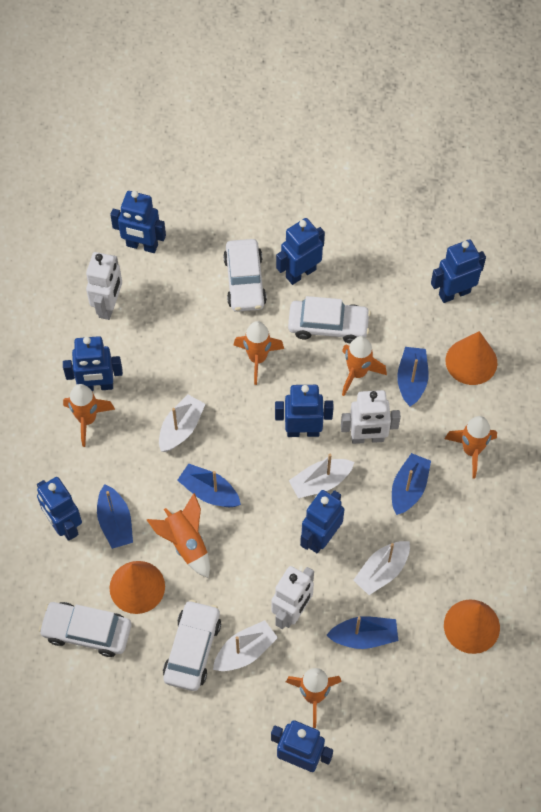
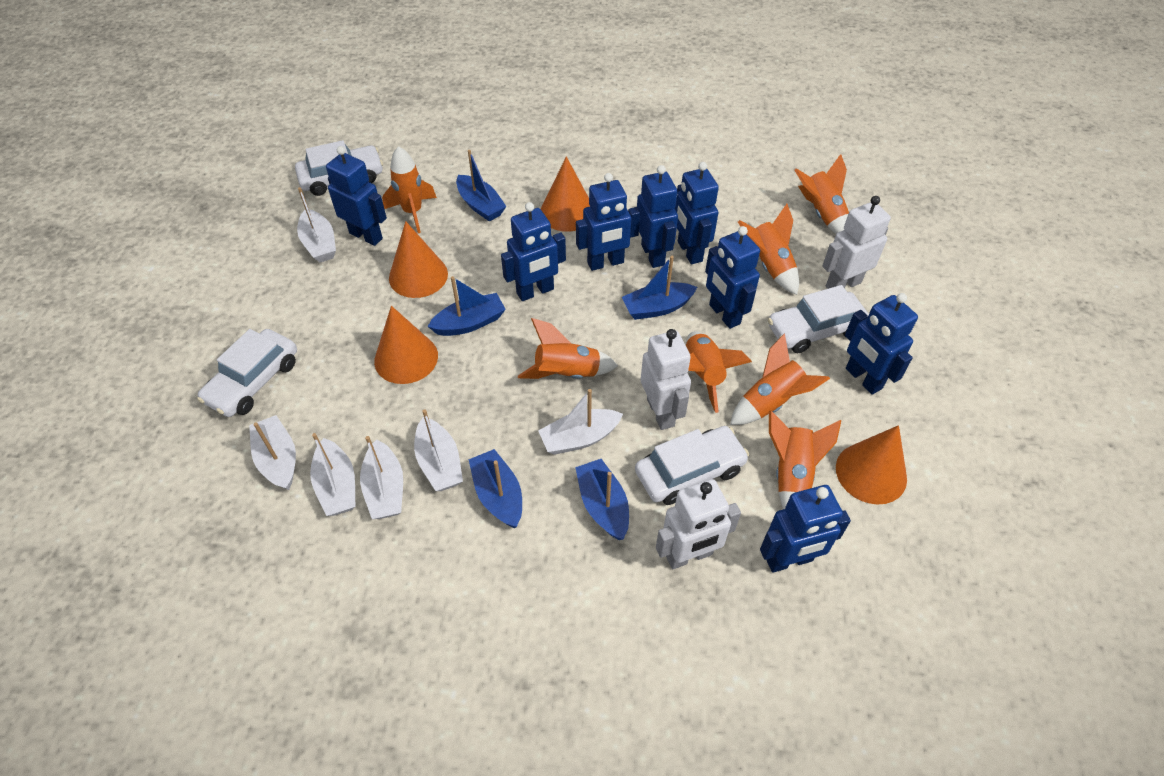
orange cone: 3 -> 4
orange rocket: 6 -> 7
white boat: 4 -> 6

